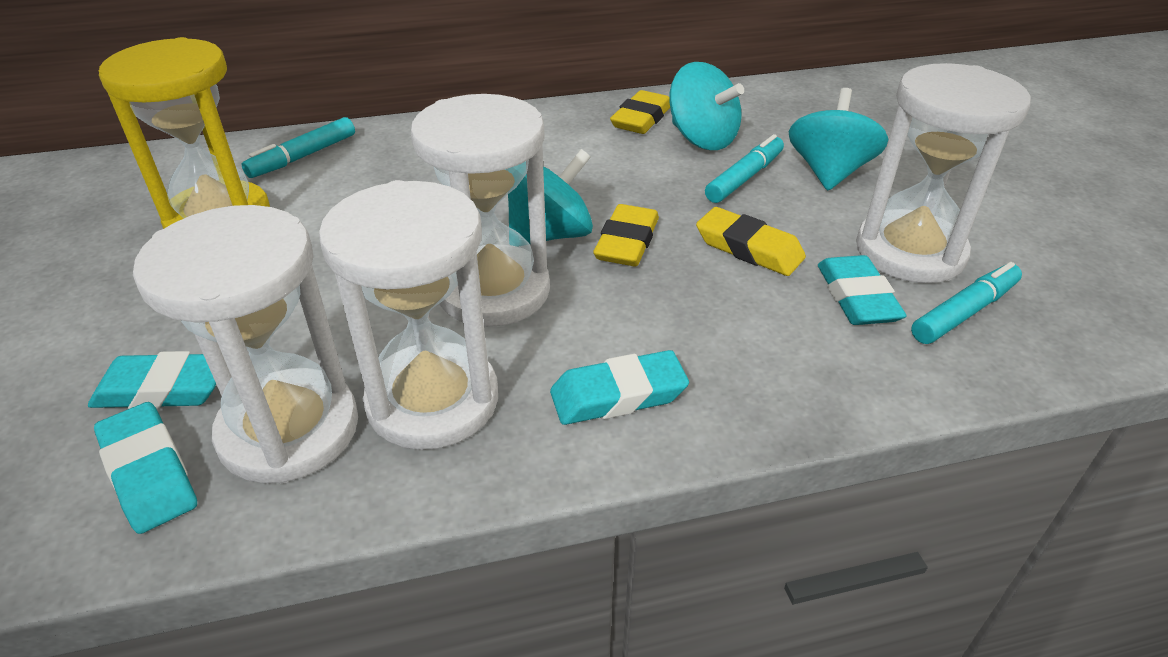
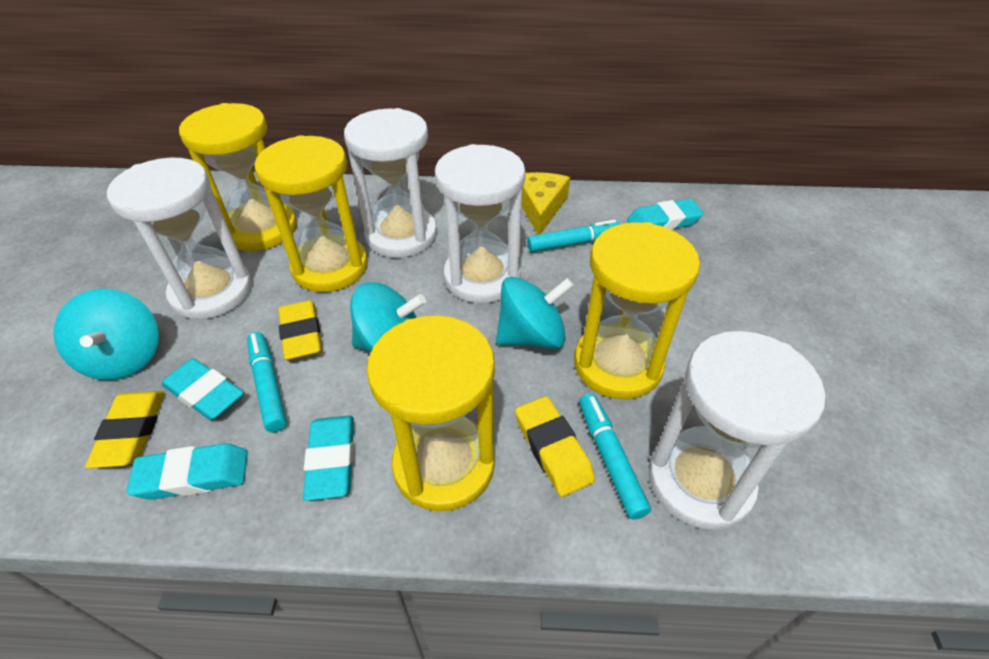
yellow cheese: 0 -> 1
yellow hourglass: 1 -> 4

